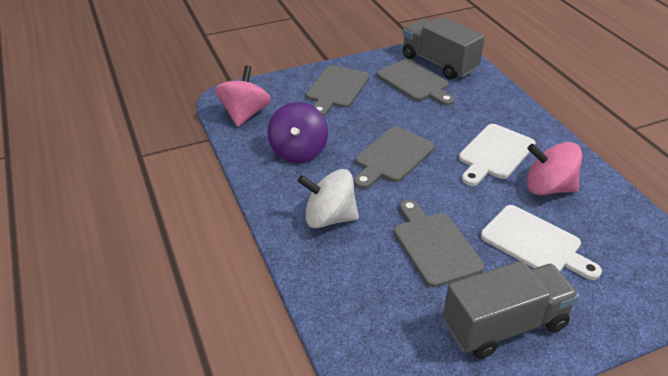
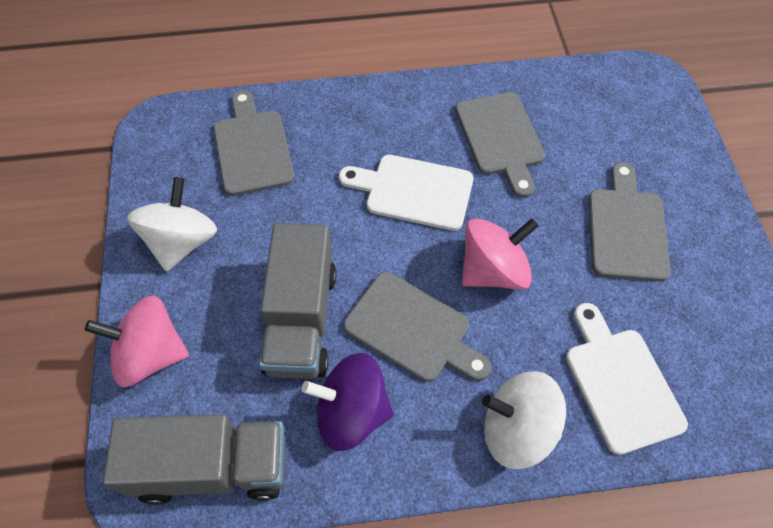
white spinning top: 1 -> 2

